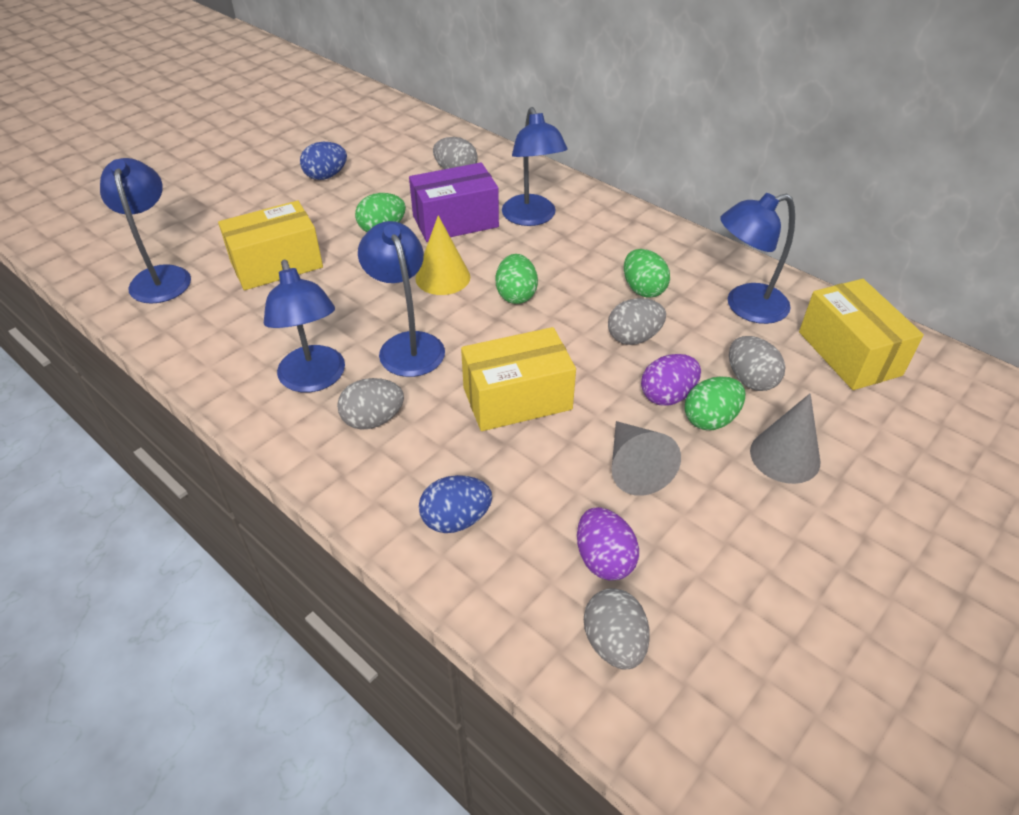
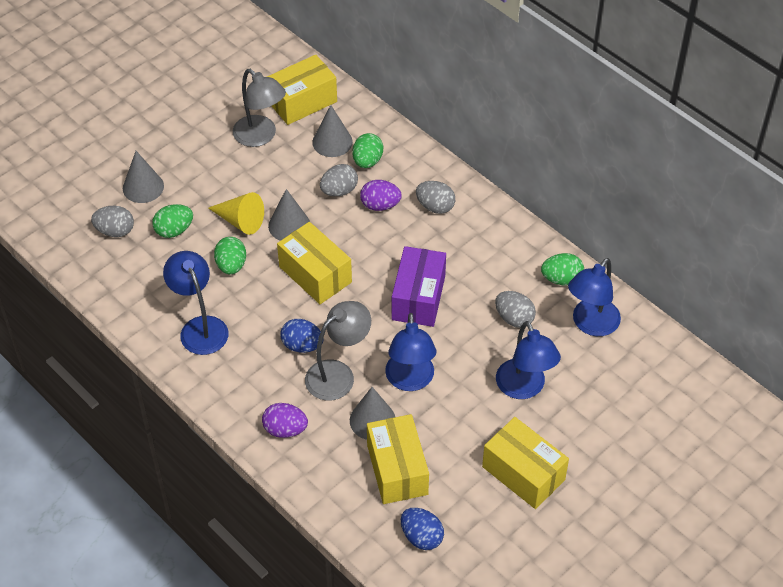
blue lamp: 5 -> 4
grey cone: 2 -> 4
grey egg: 5 -> 4
grey lamp: 0 -> 2
yellow box: 3 -> 4

